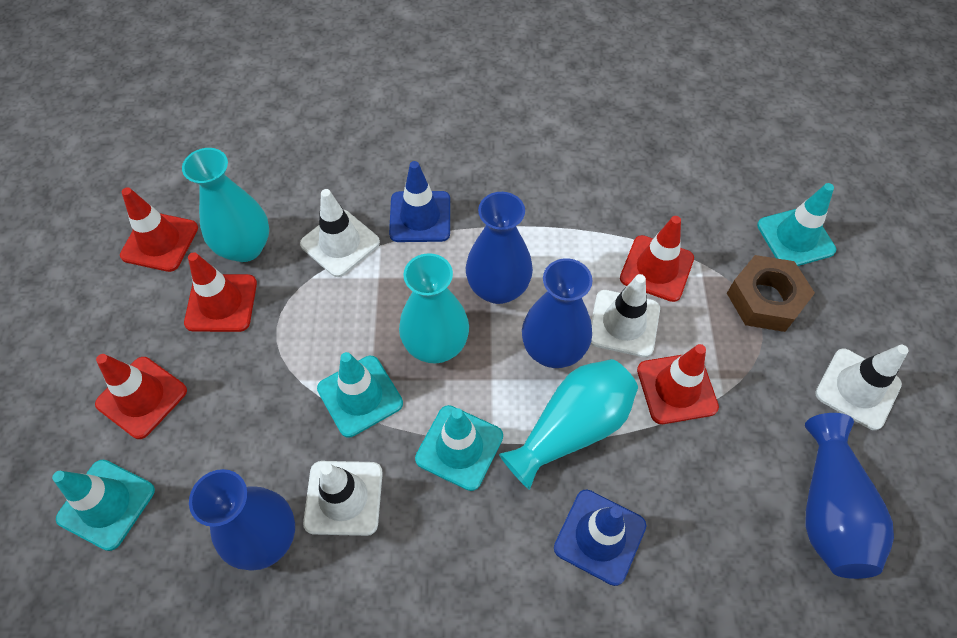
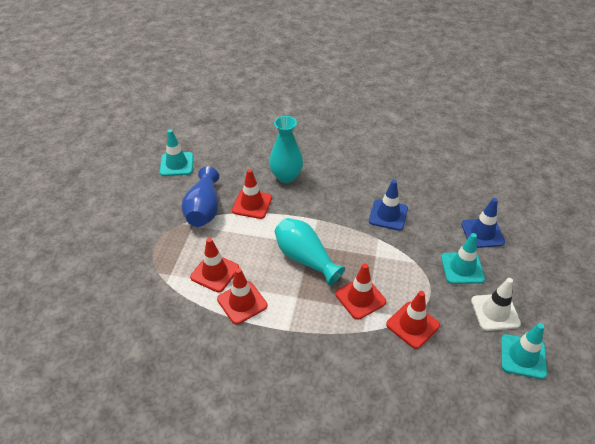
blue vase: 4 -> 1
brown nut: 1 -> 0
turquoise traffic cone: 4 -> 3
turquoise vase: 3 -> 2
white traffic cone: 4 -> 1

